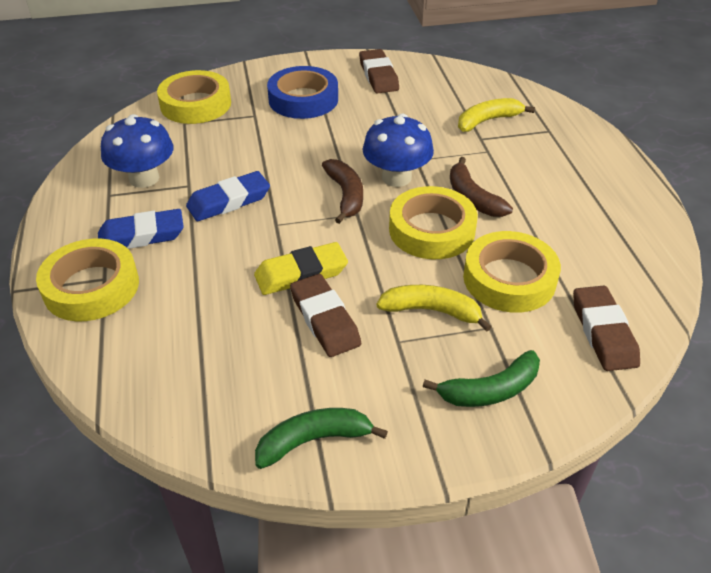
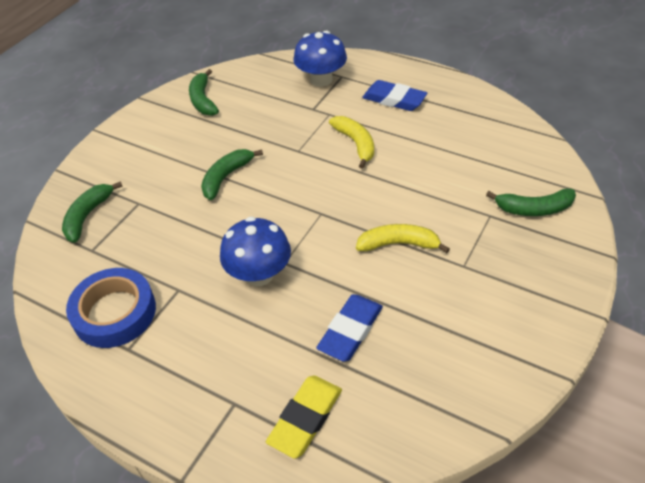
brown banana: 2 -> 0
brown eraser: 3 -> 0
green banana: 2 -> 4
yellow tape: 4 -> 0

